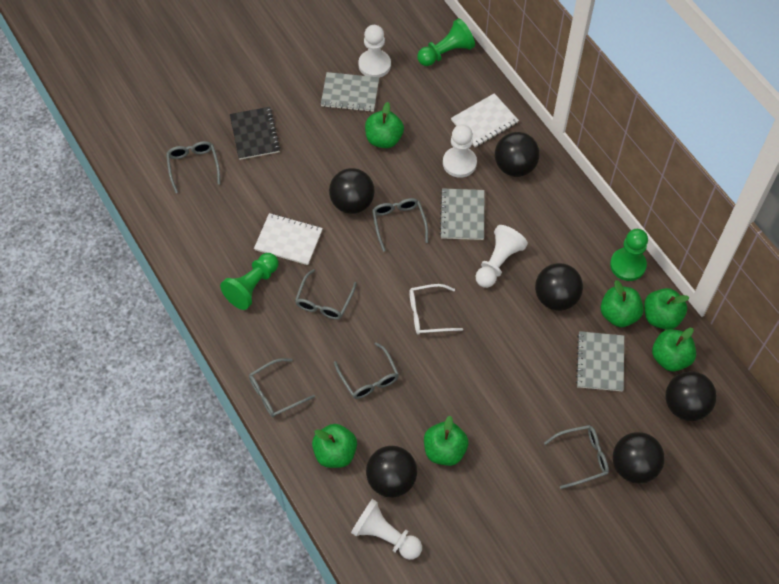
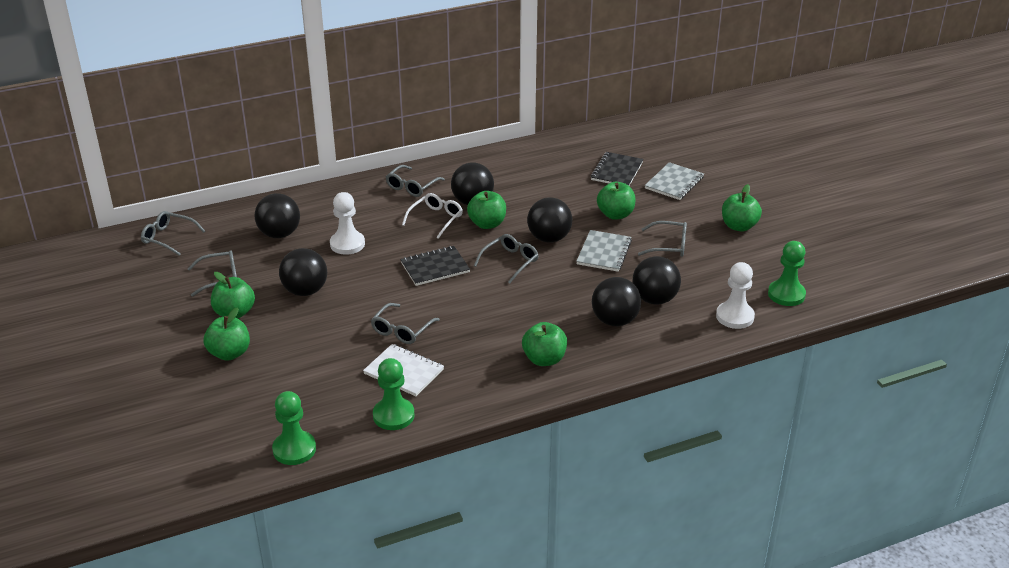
black notebook: 1 -> 2
grey notebook: 3 -> 2
white notebook: 2 -> 1
white pawn: 4 -> 2

